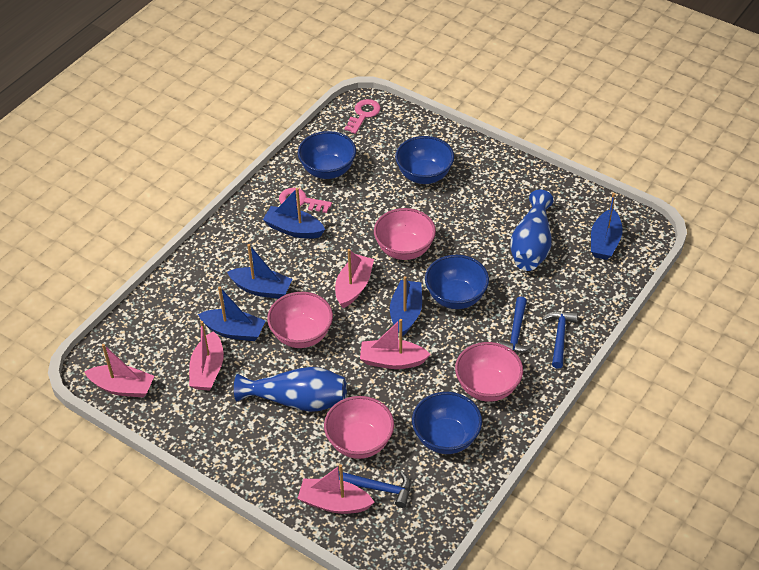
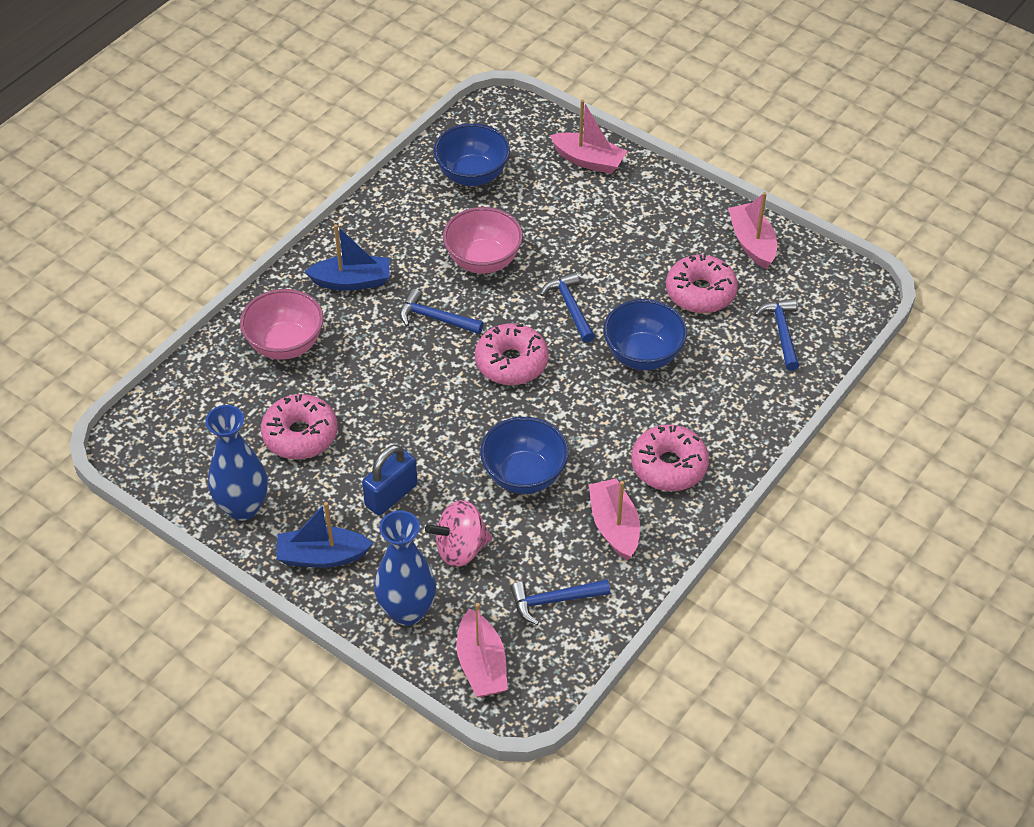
blue boat: 5 -> 2
blue bowl: 4 -> 3
blue hammer: 3 -> 4
blue padlock: 0 -> 1
pink boat: 5 -> 4
pink bowl: 4 -> 2
pink donut: 0 -> 4
pink key: 2 -> 0
pink spinning top: 0 -> 1

